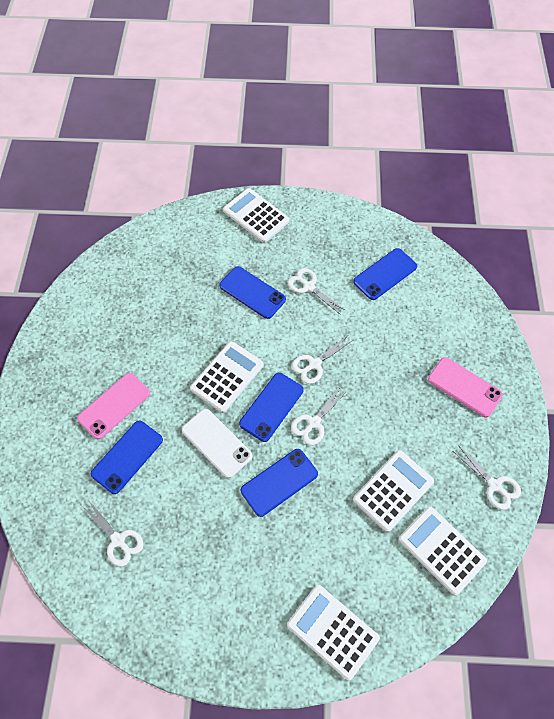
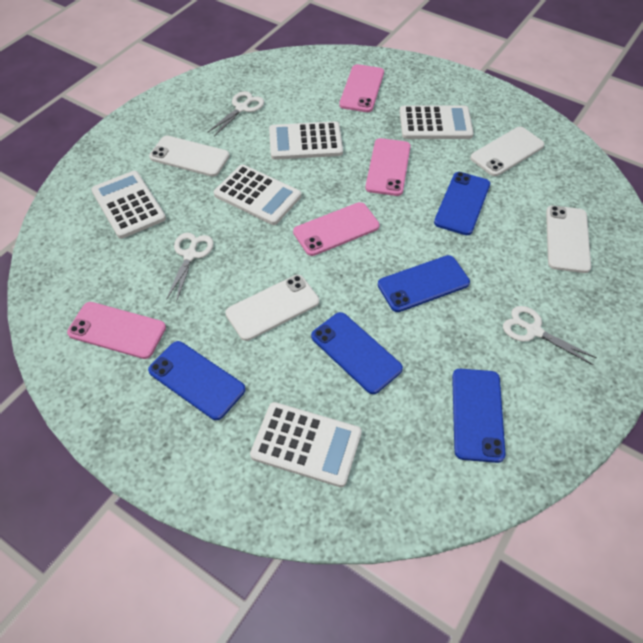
pink phone: 2 -> 4
white phone: 1 -> 4
white scissors: 5 -> 3

